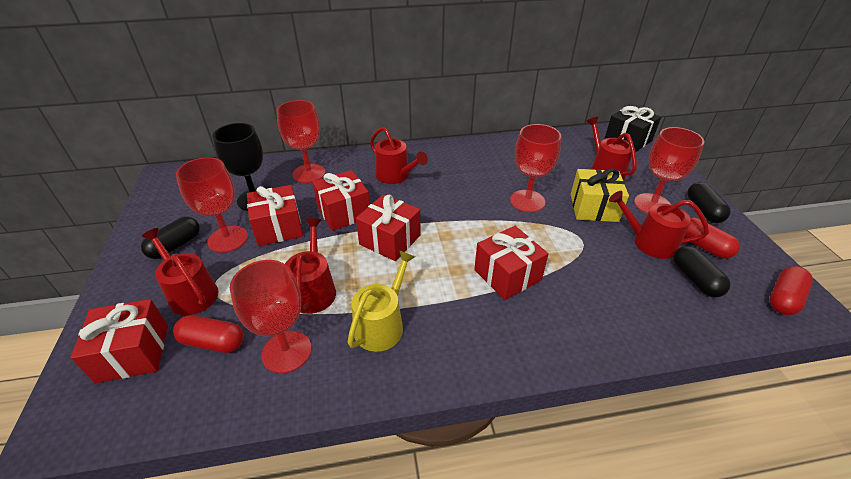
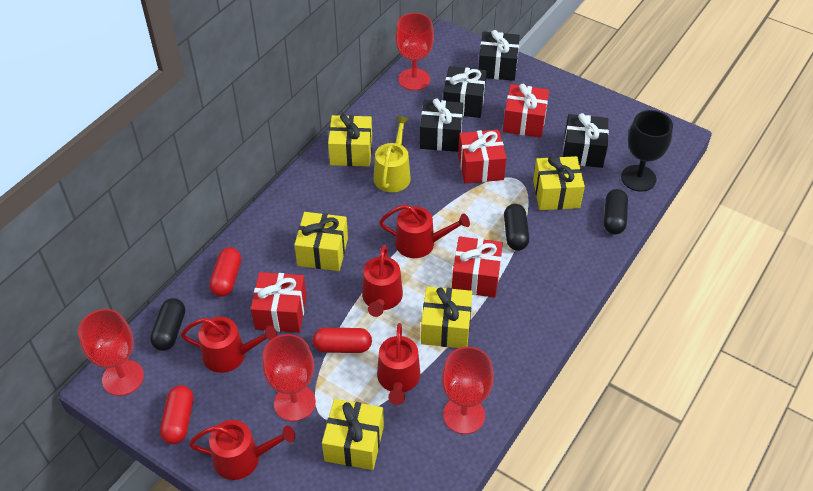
black gift: 1 -> 4
red gift: 5 -> 4
red goblet: 5 -> 4
yellow gift: 1 -> 5

